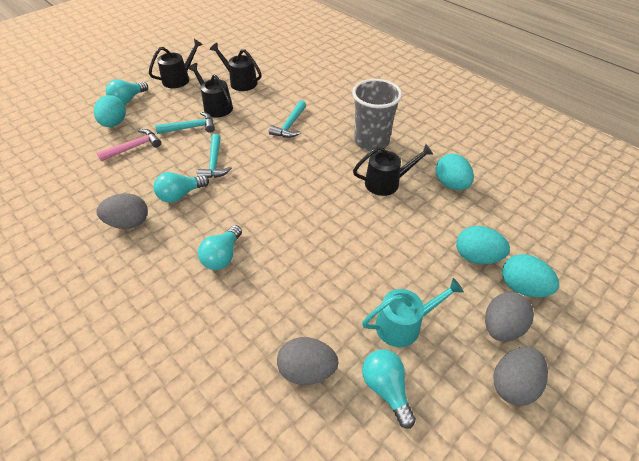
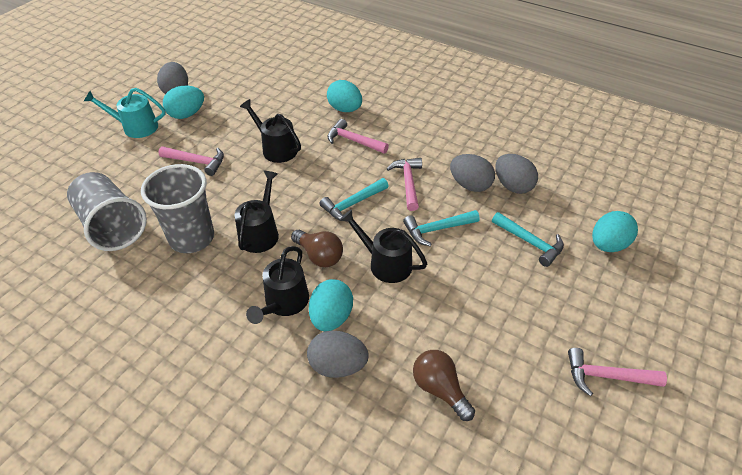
brown light bulb: 0 -> 2
grey cup: 1 -> 2
pink hammer: 1 -> 4
turquoise light bulb: 4 -> 0

